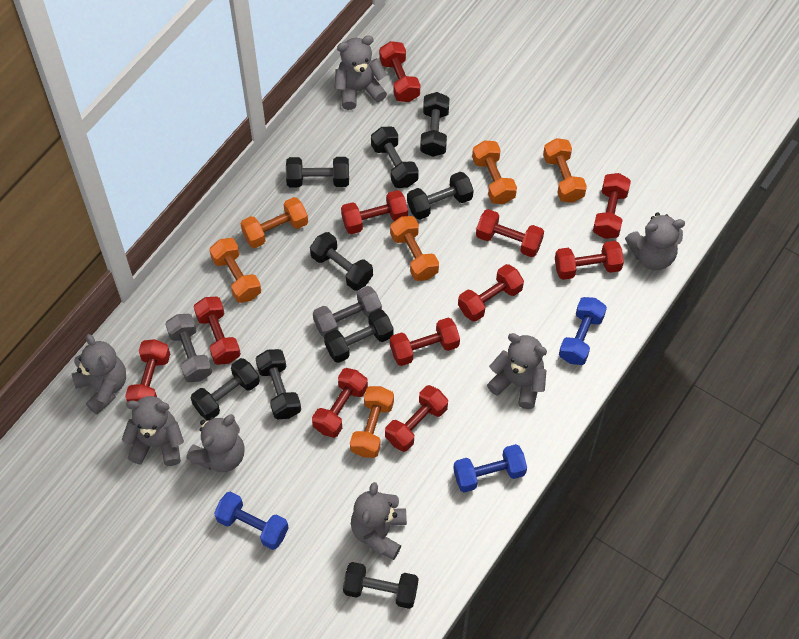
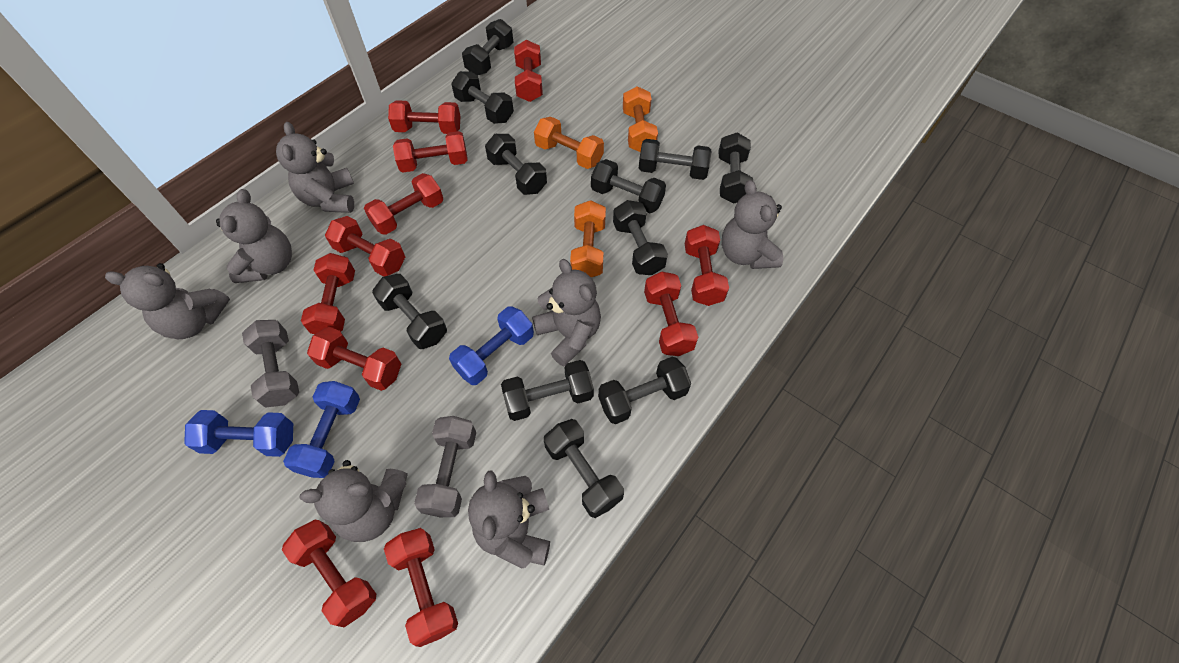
black dumbbell: 9 -> 11
orange dumbbell: 6 -> 3

